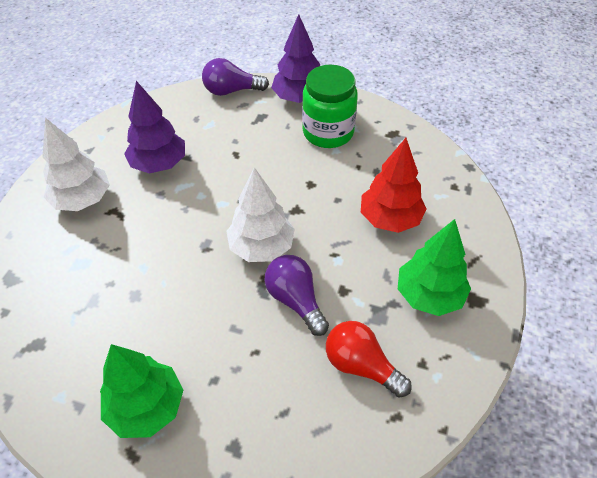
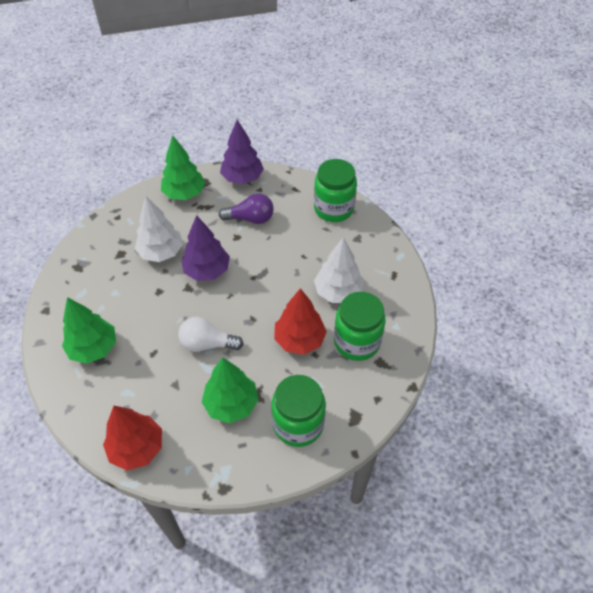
green jar: 1 -> 3
green tree: 2 -> 3
purple light bulb: 2 -> 1
red light bulb: 1 -> 0
red tree: 1 -> 2
white light bulb: 0 -> 1

